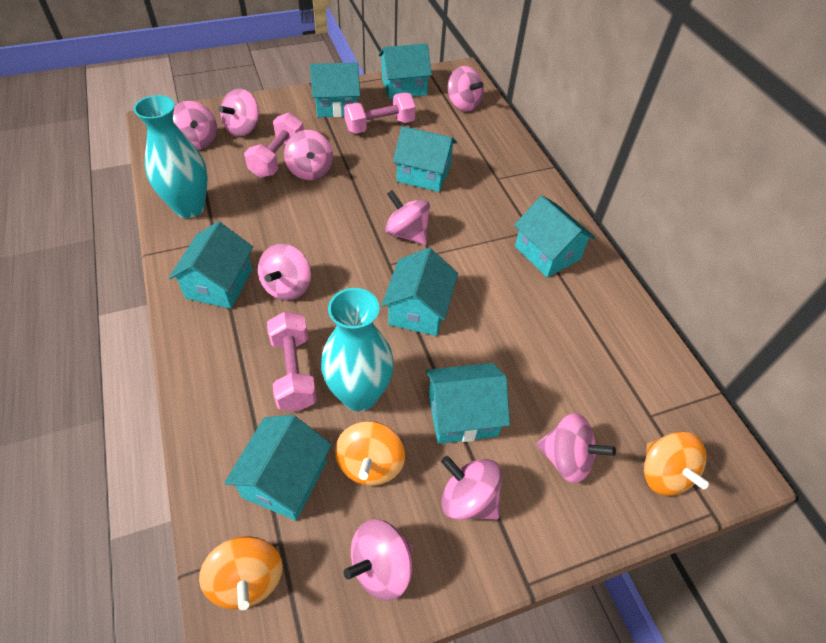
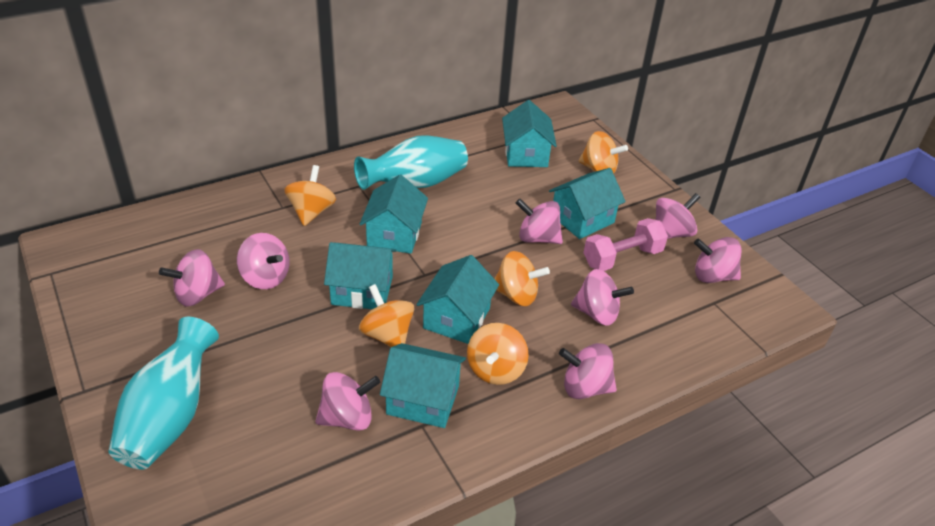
orange spinning top: 3 -> 5
pink dumbbell: 3 -> 1
pink spinning top: 9 -> 8
turquoise house: 8 -> 6

